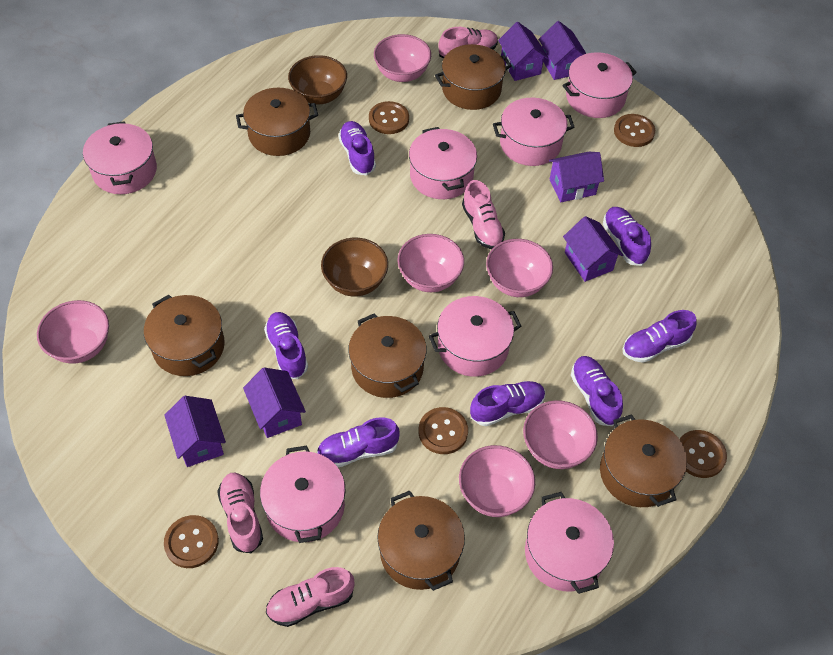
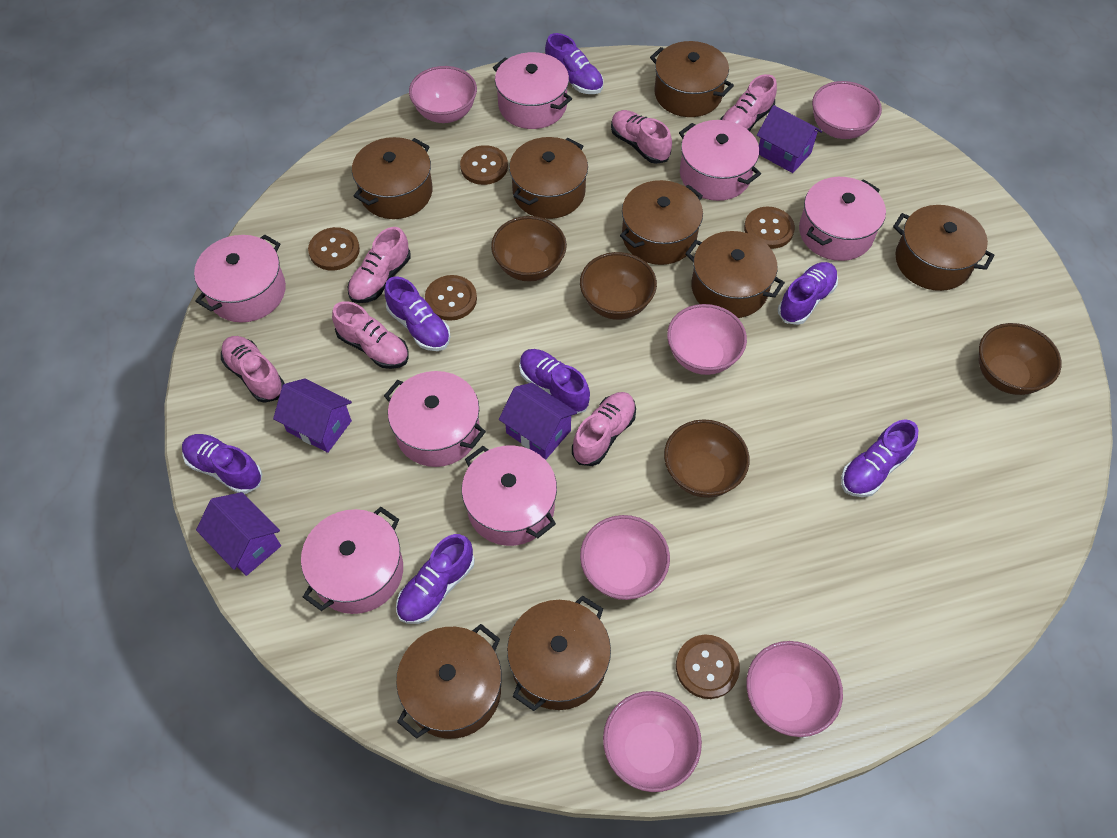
brown bowl: 2 -> 4
brown pot: 6 -> 8
pink shoe: 4 -> 6
purple house: 6 -> 4

